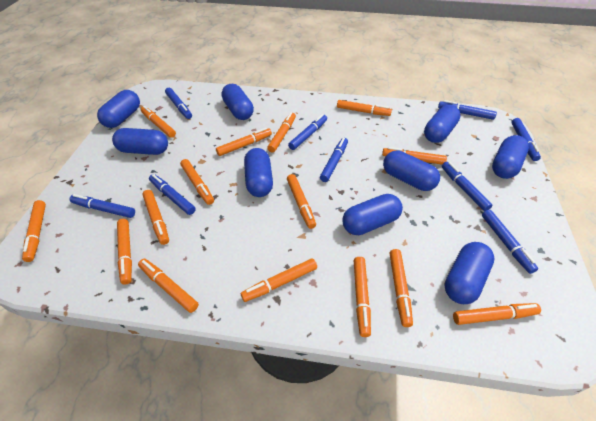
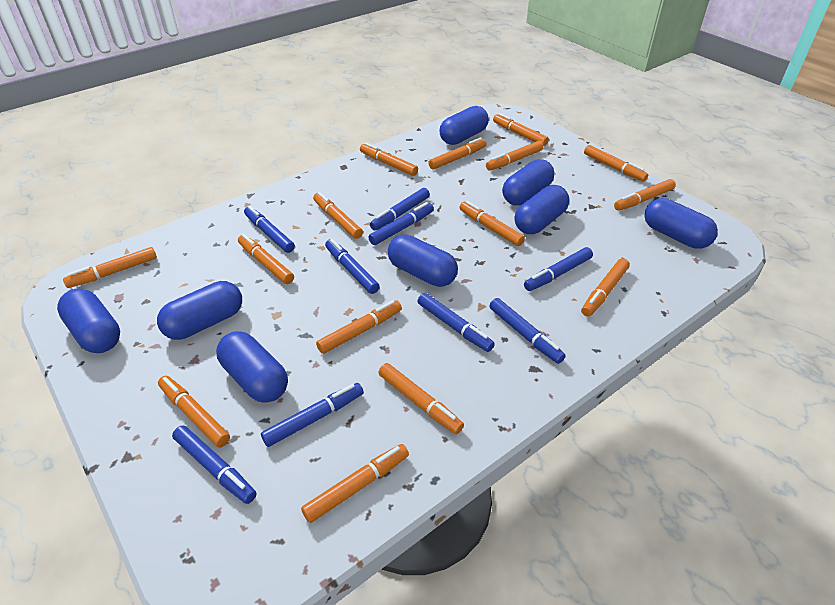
blue capsule: 9 -> 8

